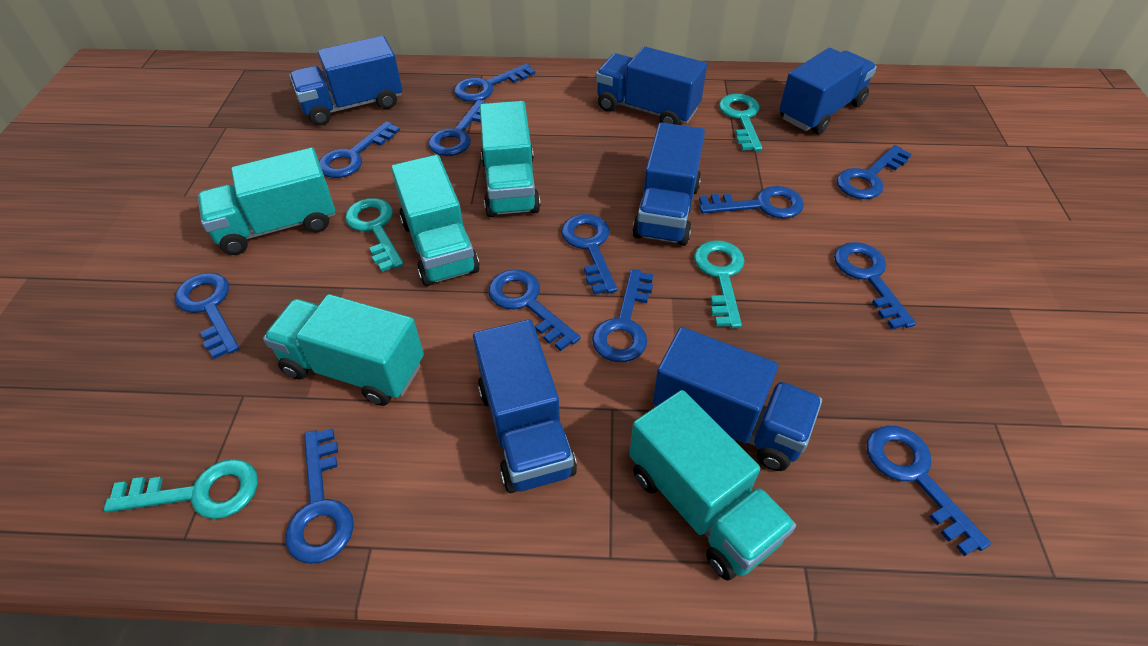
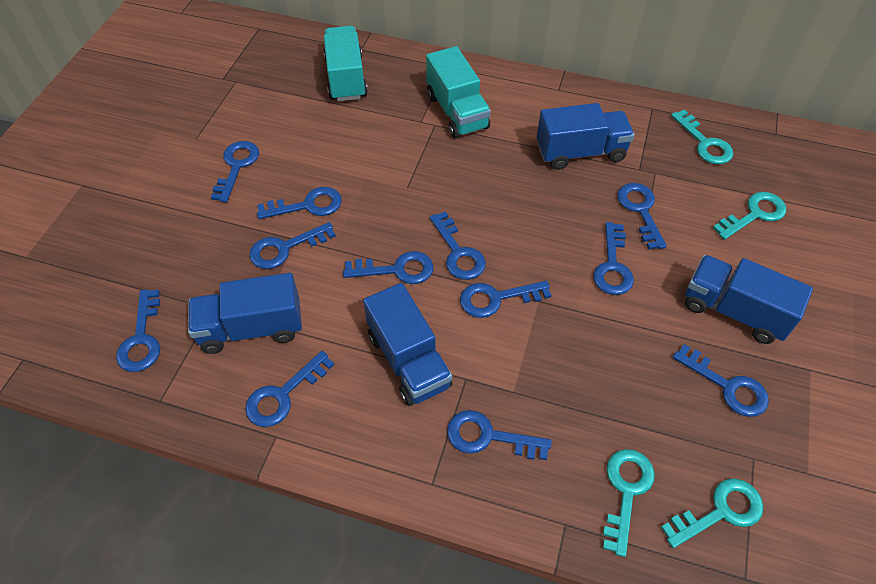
blue truck: 6 -> 4
turquoise truck: 5 -> 2

